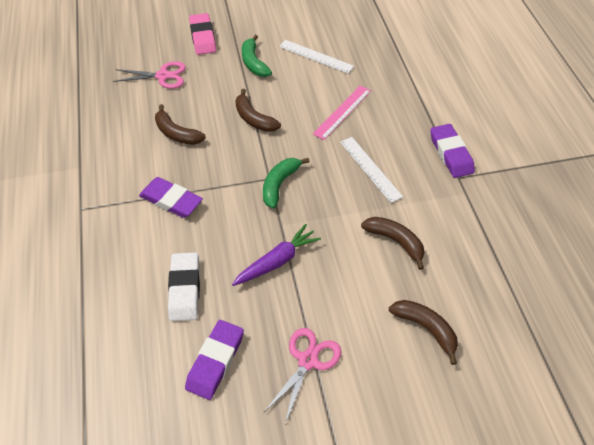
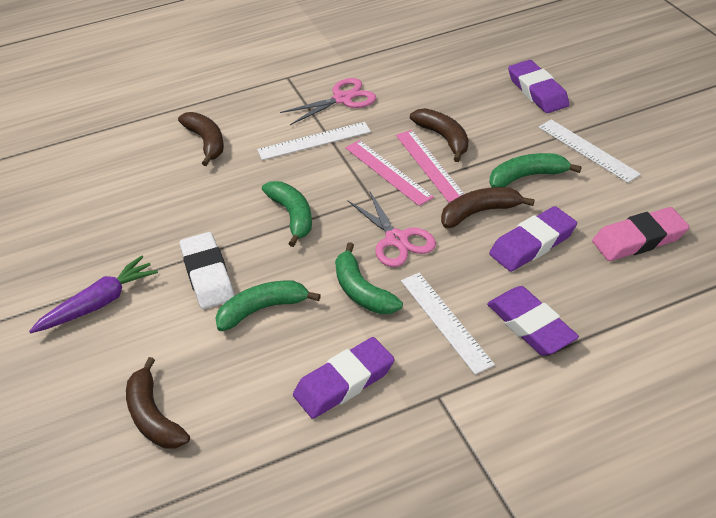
green banana: 2 -> 4
pink ruler: 1 -> 2
purple eraser: 3 -> 4
white ruler: 2 -> 3

